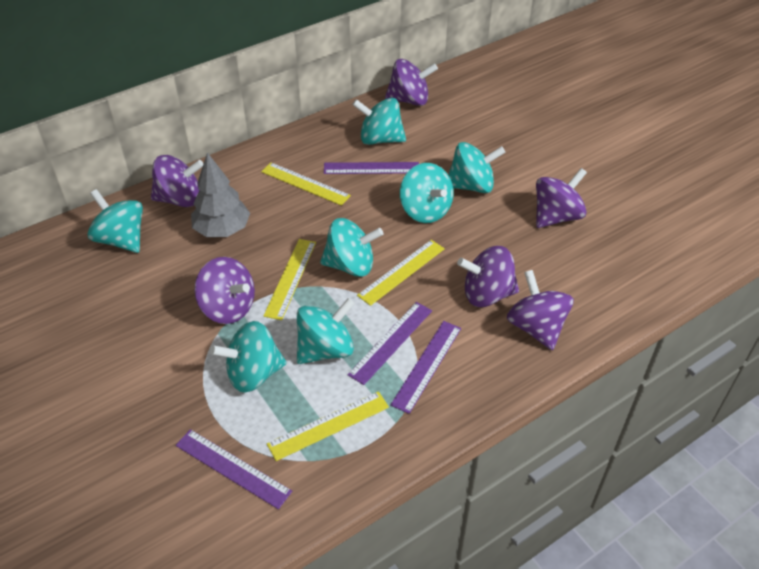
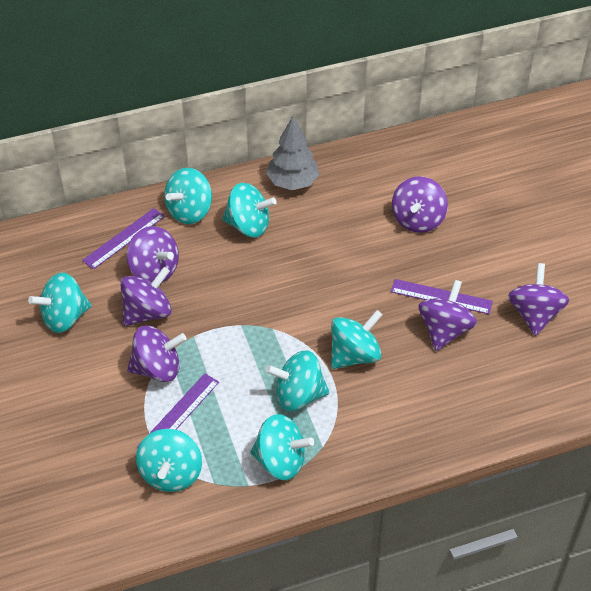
purple ruler: 4 -> 3
yellow ruler: 4 -> 0

